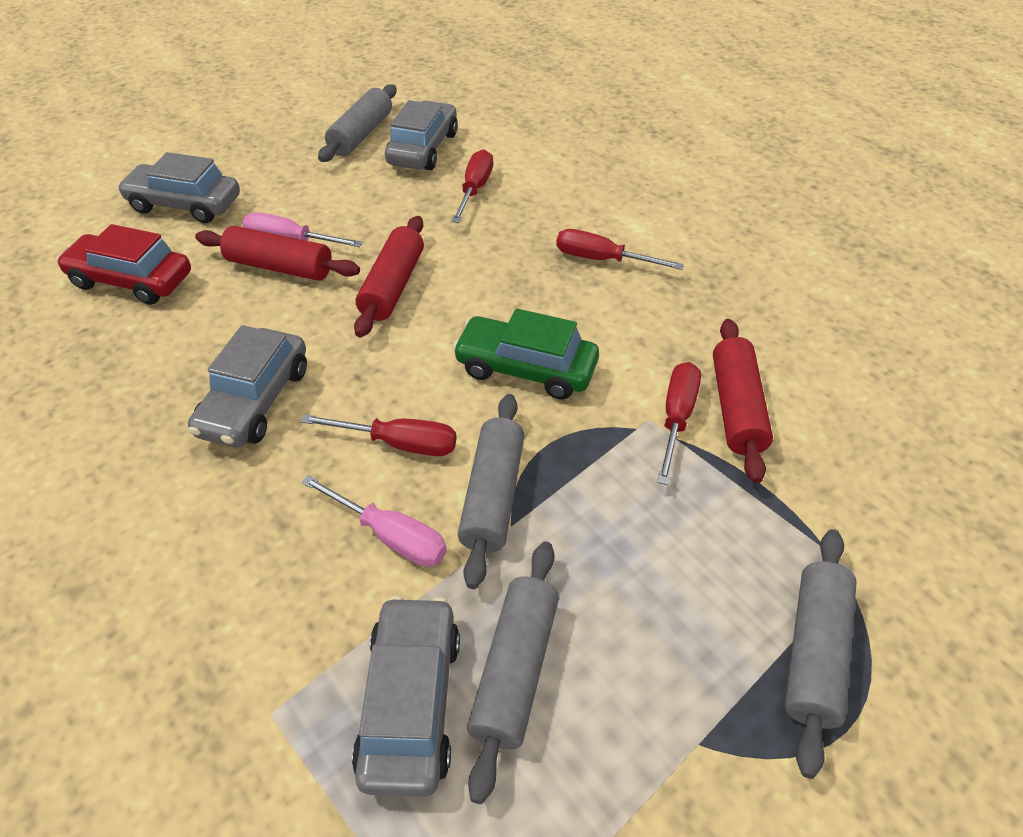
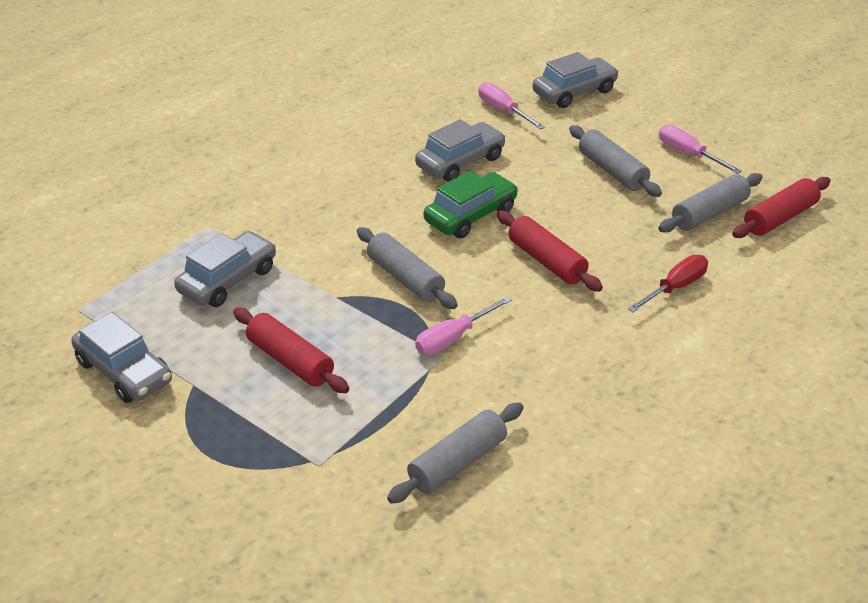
pink screwdriver: 2 -> 3
red car: 1 -> 0
red screwdriver: 4 -> 1

